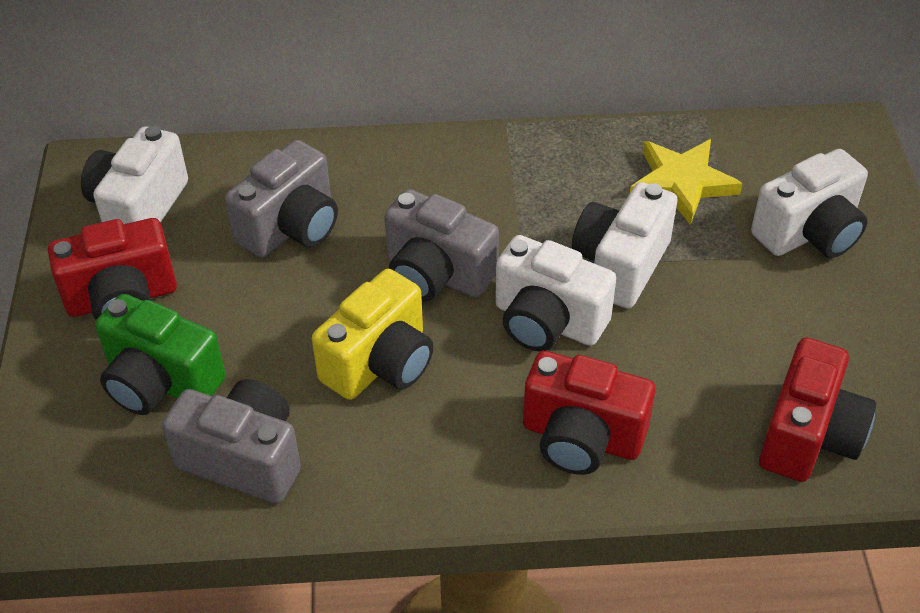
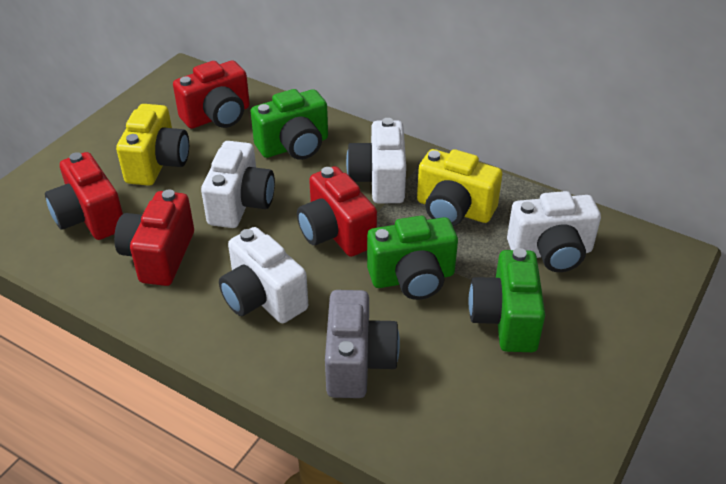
green camera: 1 -> 3
grey camera: 3 -> 1
red camera: 3 -> 4
yellow camera: 1 -> 2
yellow star: 1 -> 0

